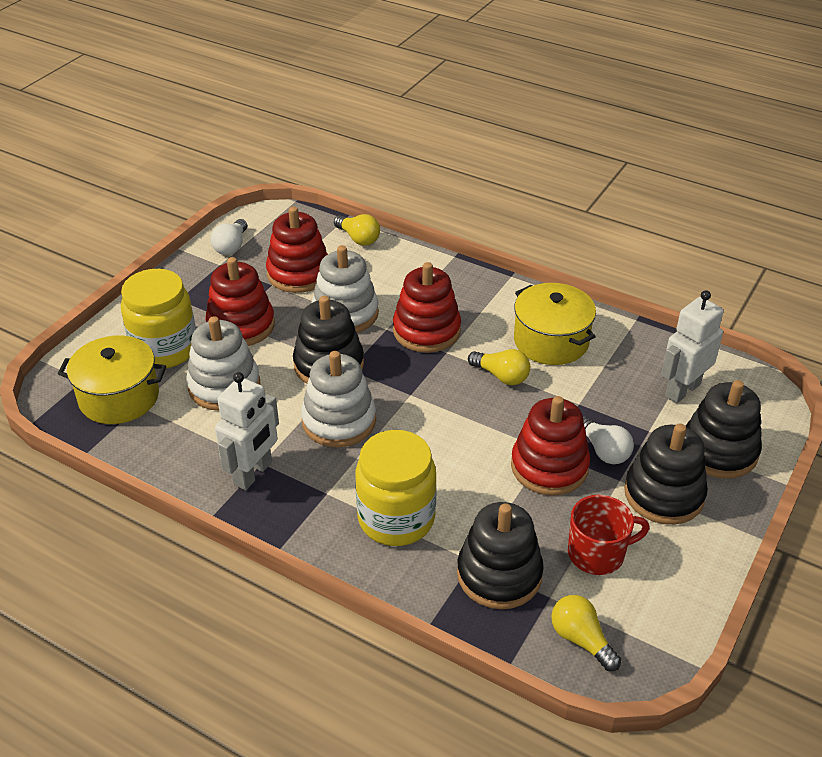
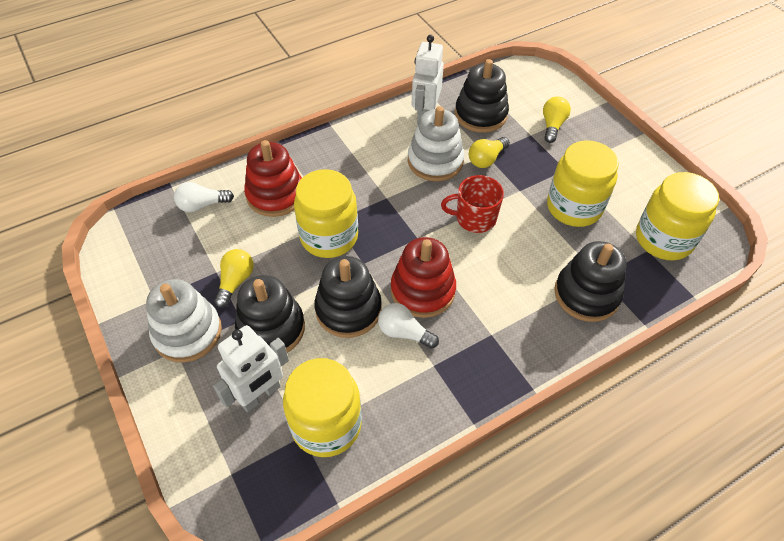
red stacking toy: 4 -> 2
white stacking toy: 3 -> 2
yellow jar: 2 -> 4
yellow pot: 2 -> 0

